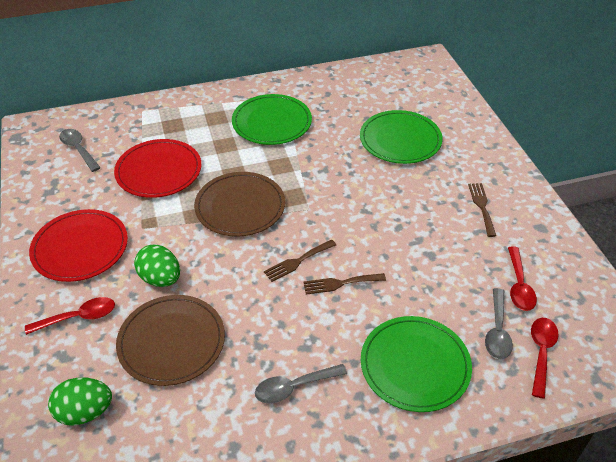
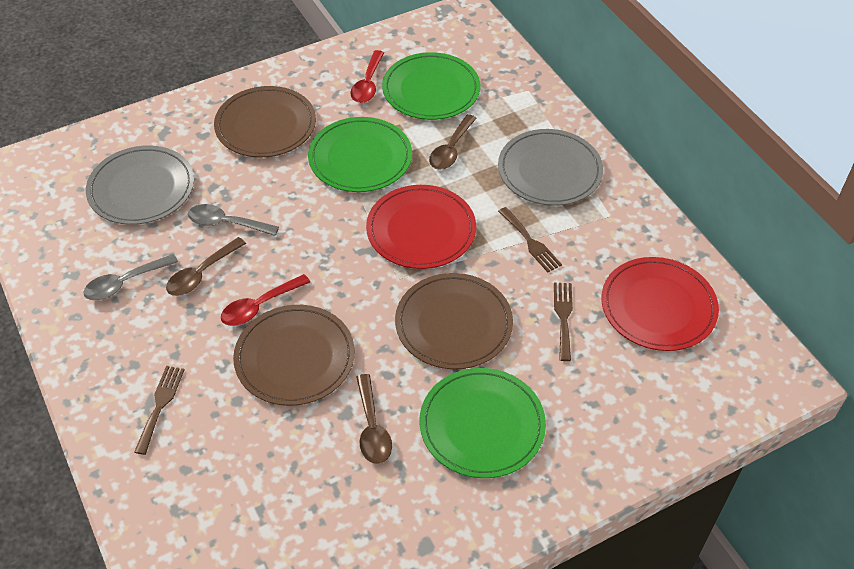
brown plate: 2 -> 3
brown spoon: 0 -> 3
green egg: 2 -> 0
grey plate: 0 -> 2
grey spoon: 3 -> 2
red spoon: 3 -> 2

